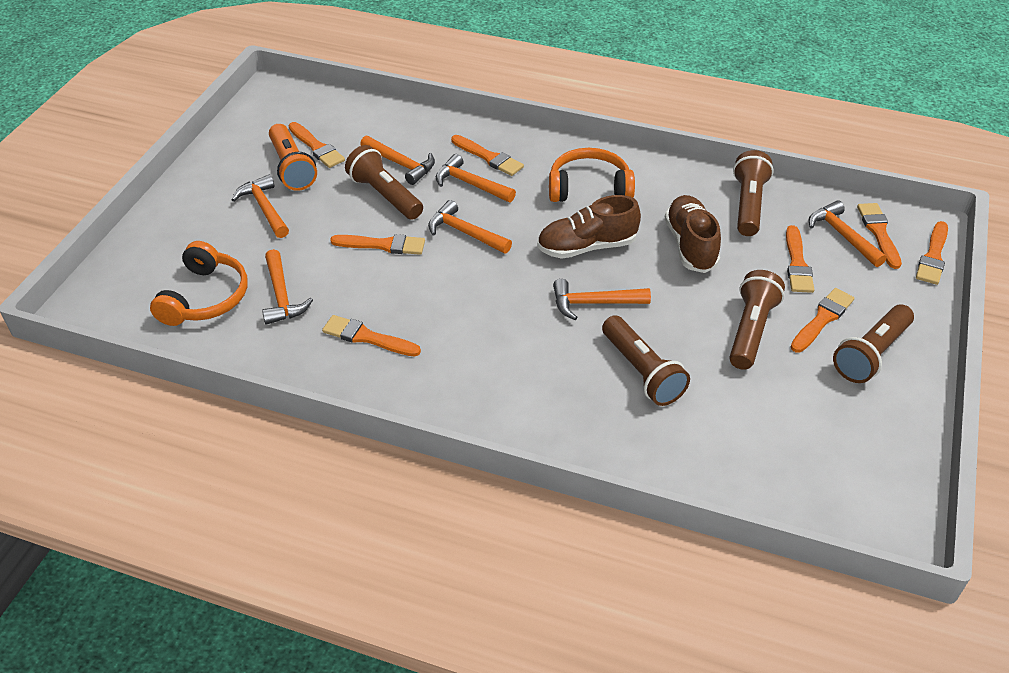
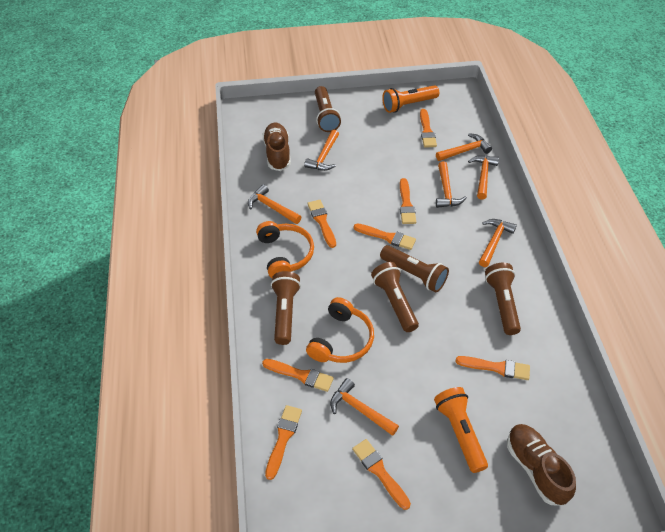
orange flashlight: 1 -> 2

